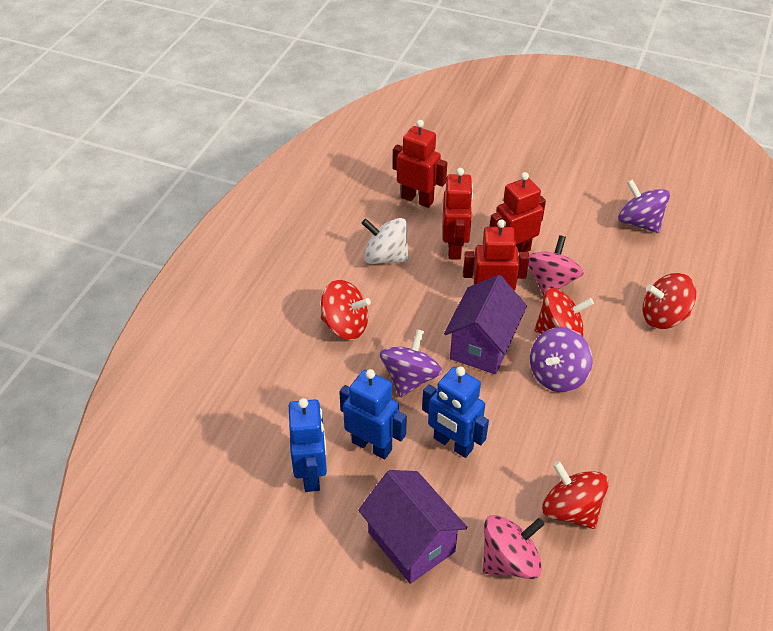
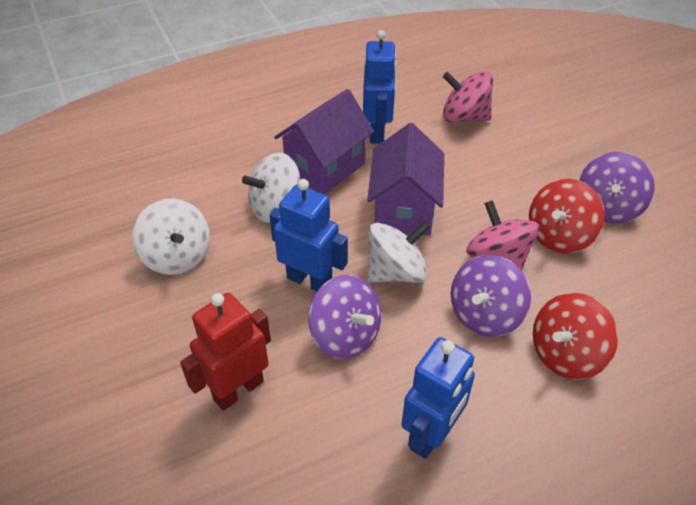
red robot: 4 -> 1
red spinning top: 4 -> 2
white spinning top: 1 -> 3

